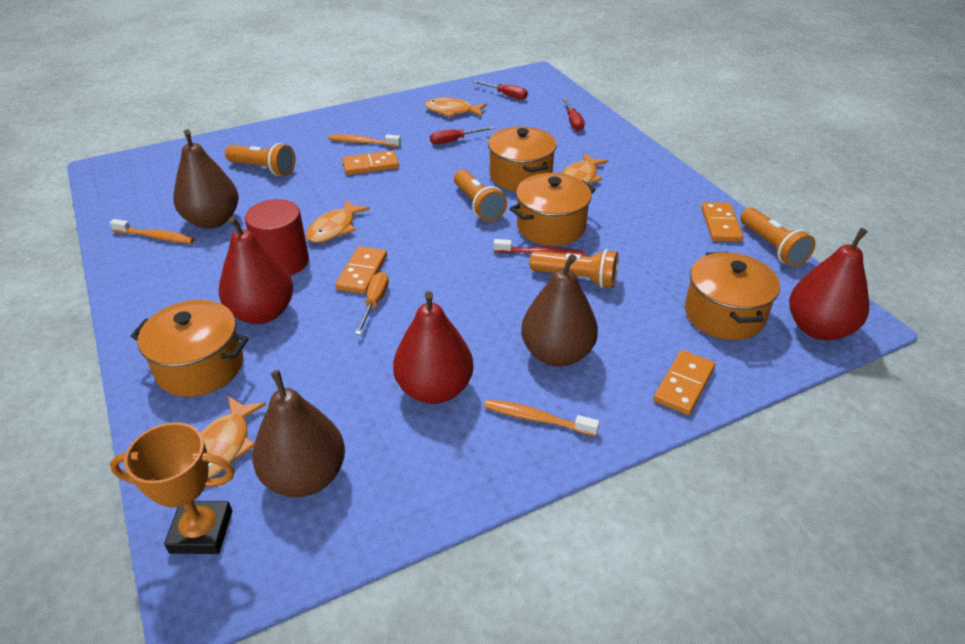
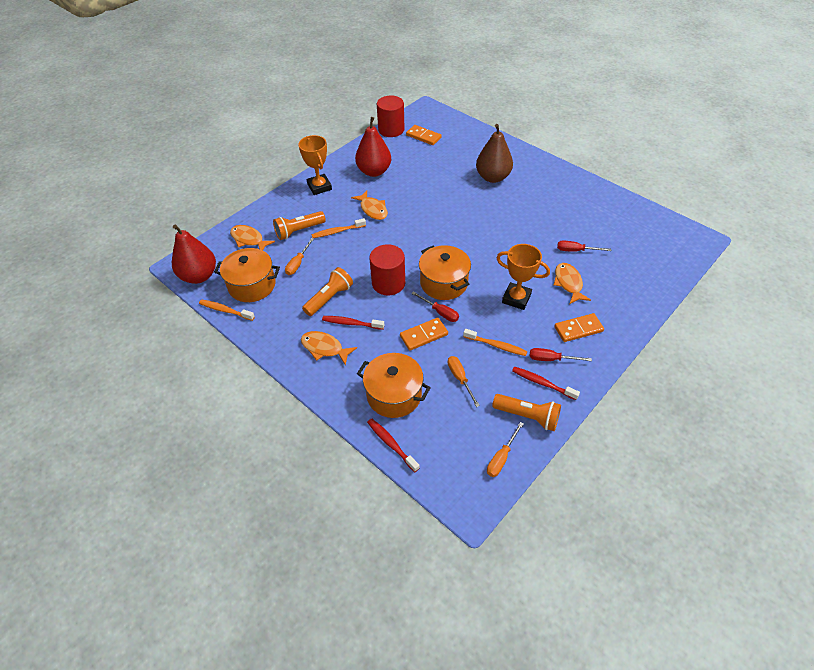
brown pear: 3 -> 1
orange domino: 4 -> 3
orange flashlight: 4 -> 3
orange pot: 4 -> 3
orange screwdriver: 1 -> 3
orange trophy: 1 -> 2
red cylinder: 1 -> 2
red pear: 3 -> 2
red toothbrush: 1 -> 3

